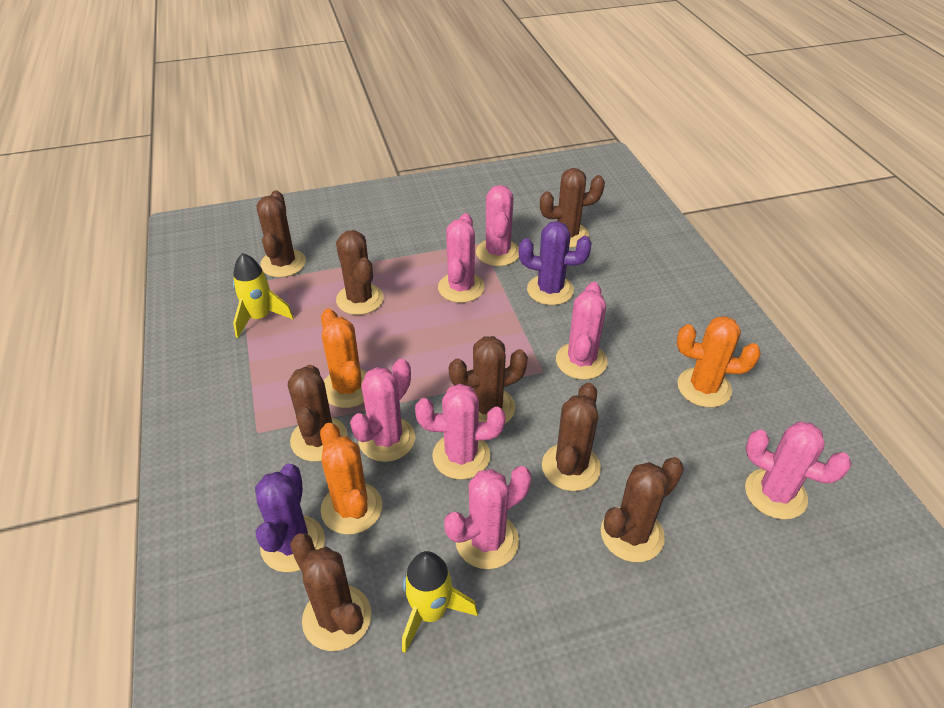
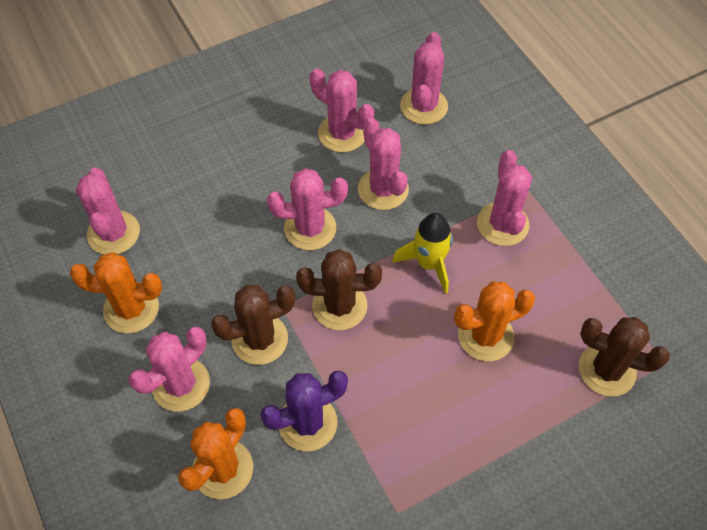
brown cactus: 8 -> 3
purple cactus: 2 -> 1
yellow rocket: 2 -> 1

